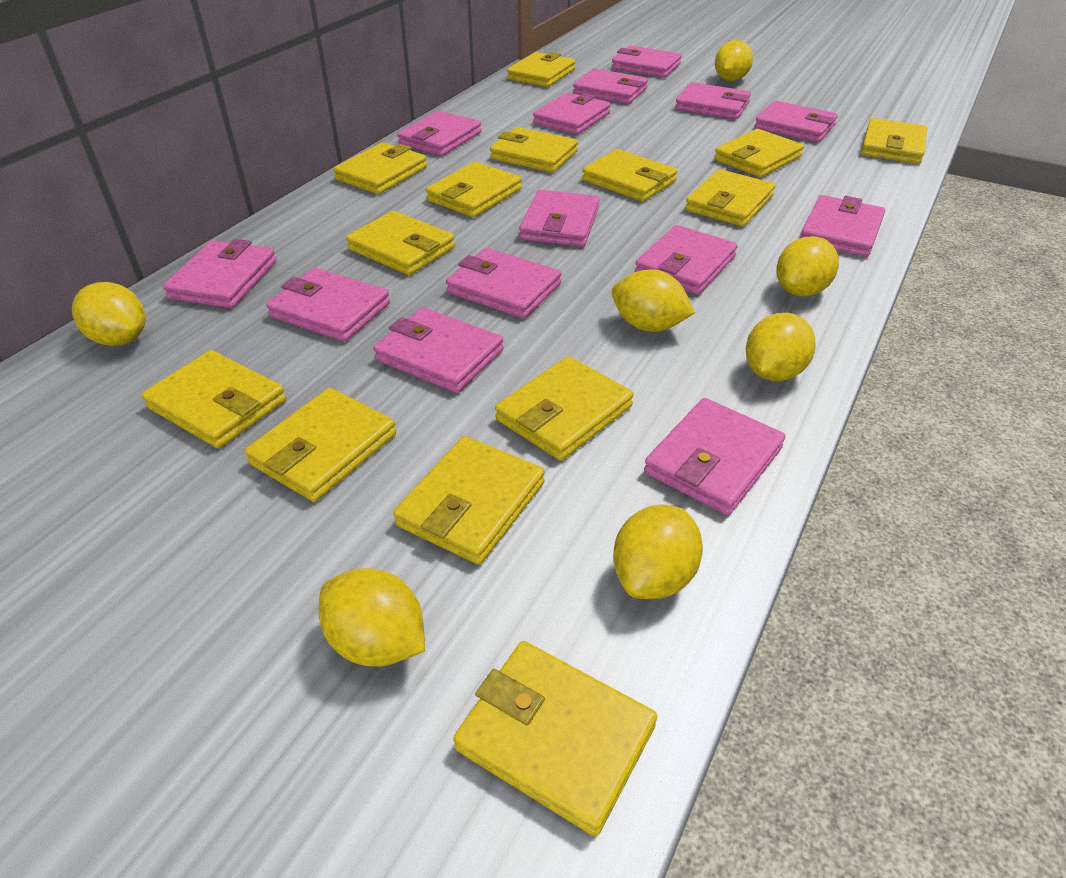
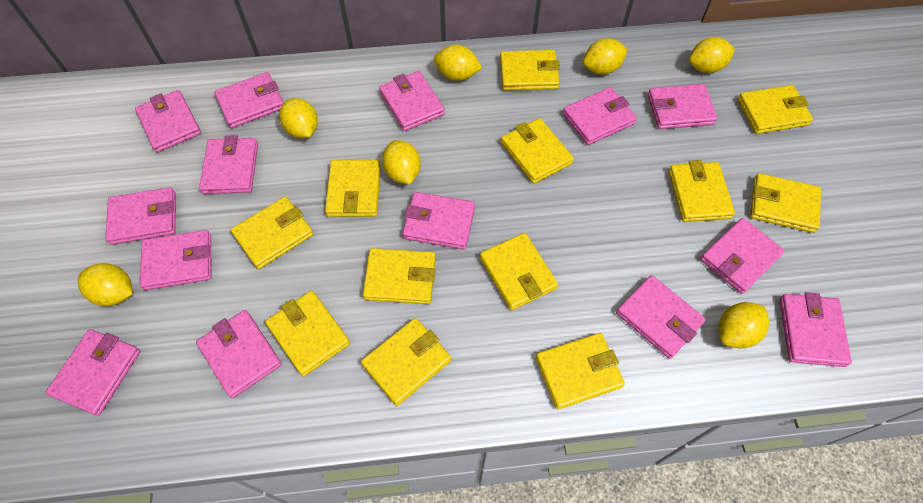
yellow wallet: 14 -> 12

